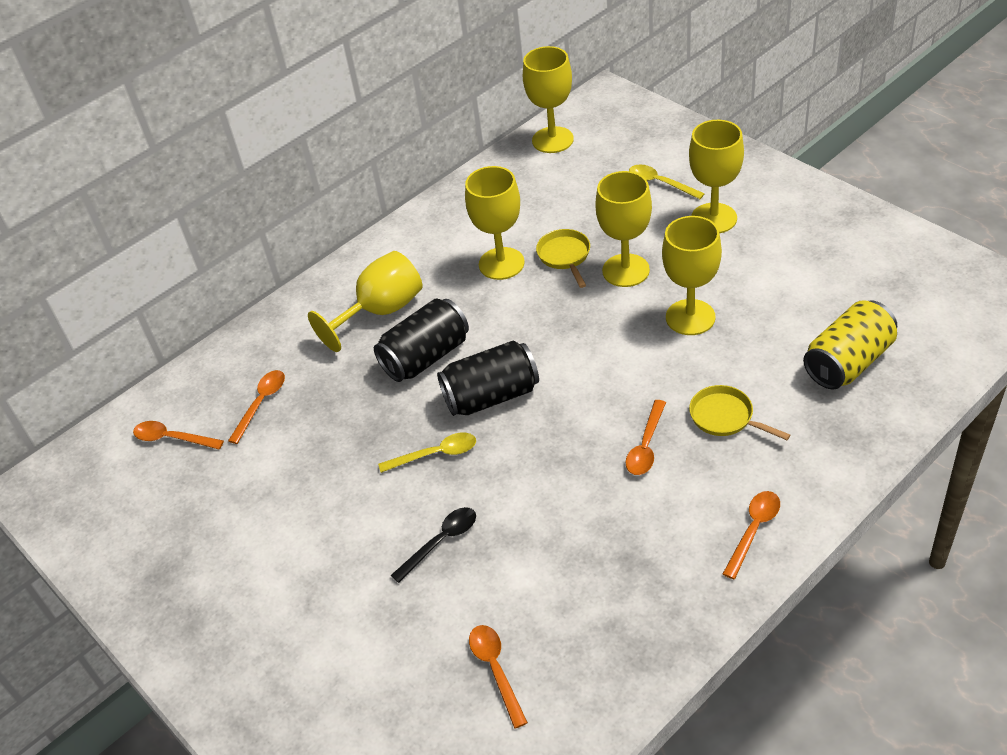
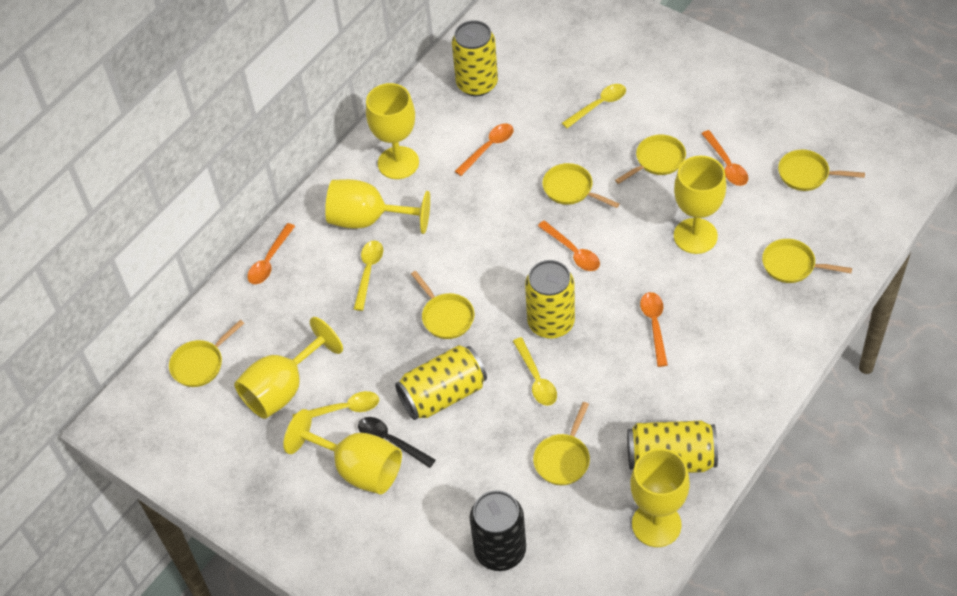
black can: 2 -> 1
yellow can: 1 -> 4
yellow pan: 2 -> 7
yellow spoon: 2 -> 4

